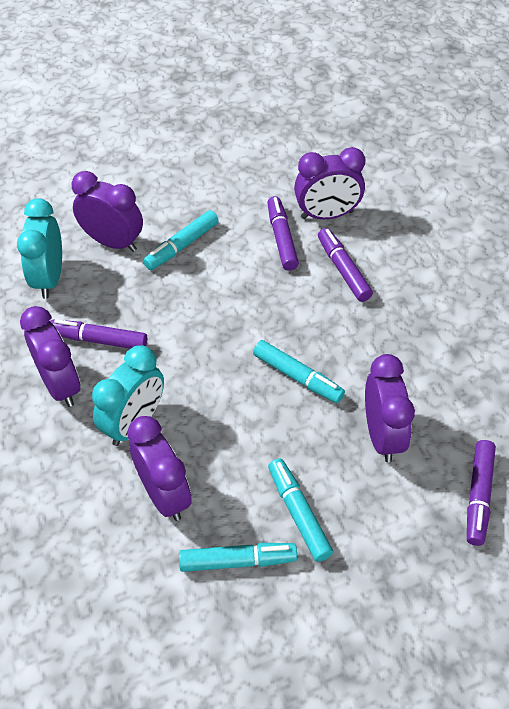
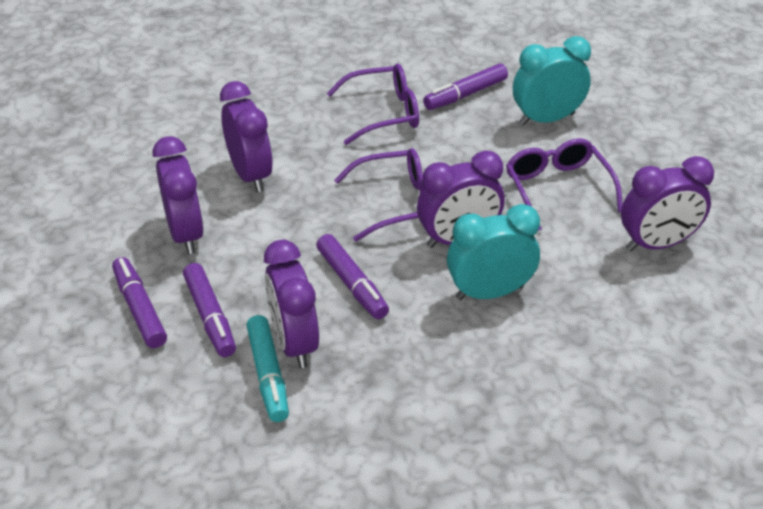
purple glasses: 0 -> 3
turquoise marker: 4 -> 1

